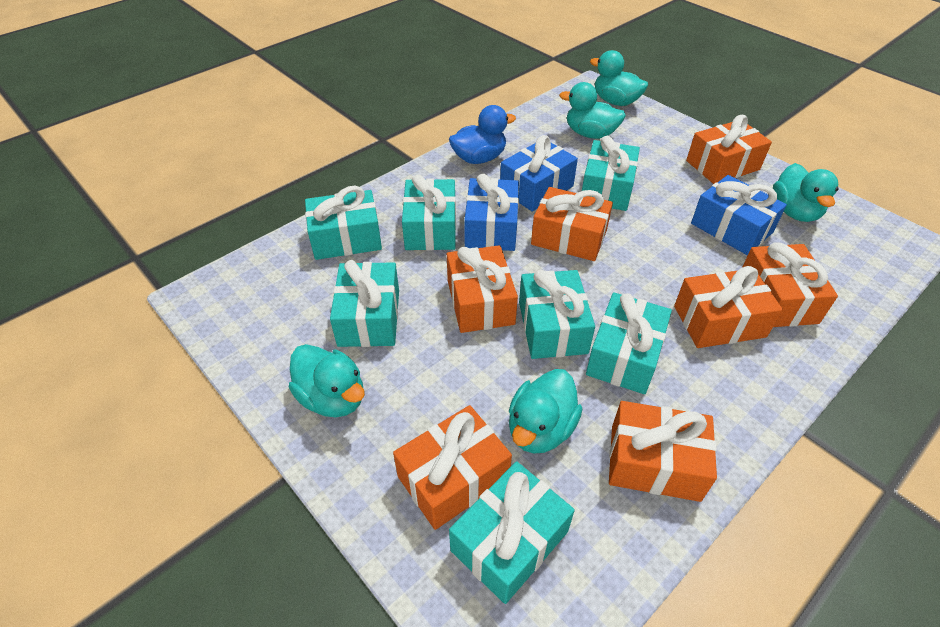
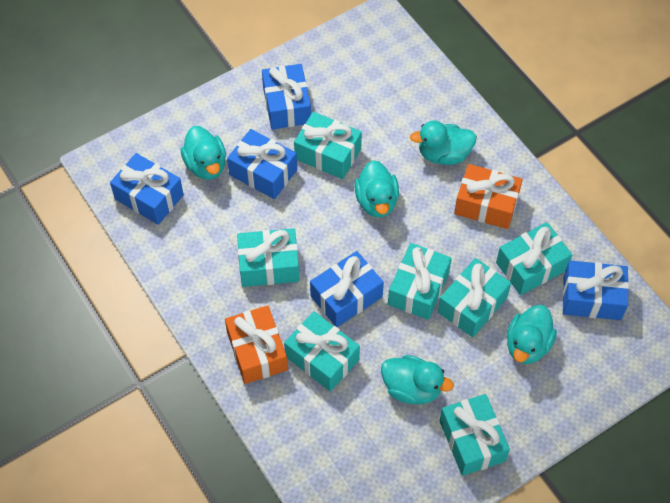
blue duck: 1 -> 0
blue gift: 3 -> 5
orange gift: 7 -> 2

